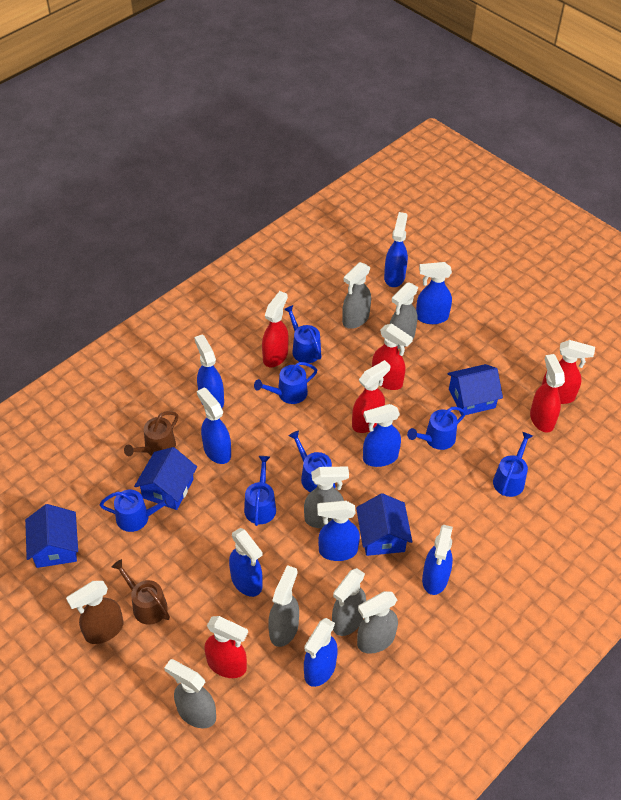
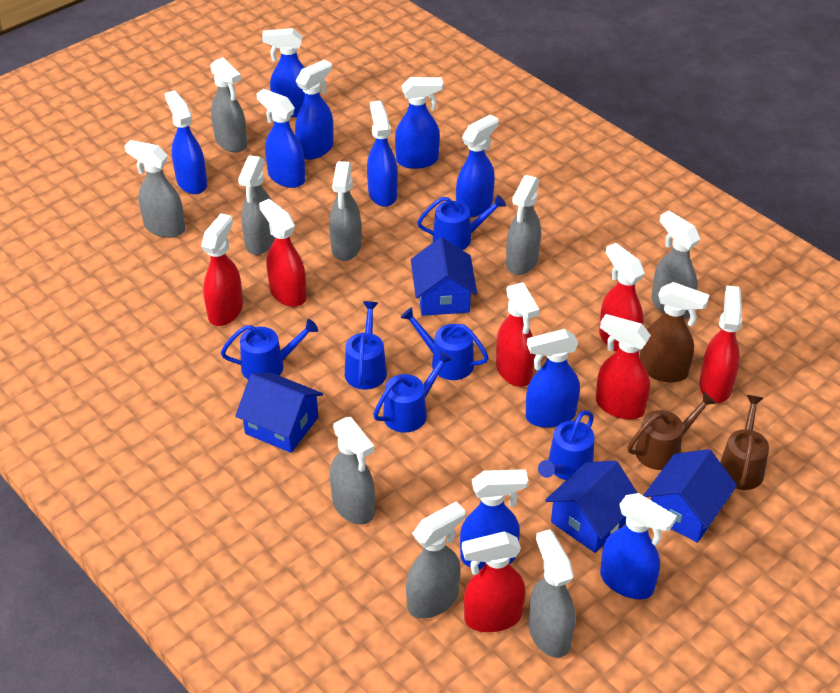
blue spray bottle: 9 -> 10
blue watering can: 7 -> 6
grey spray bottle: 7 -> 9
red spray bottle: 6 -> 7

